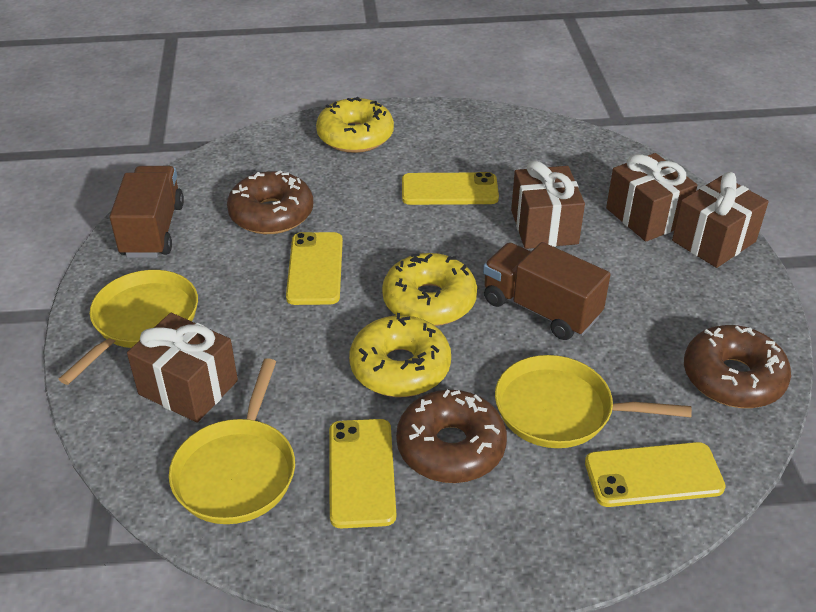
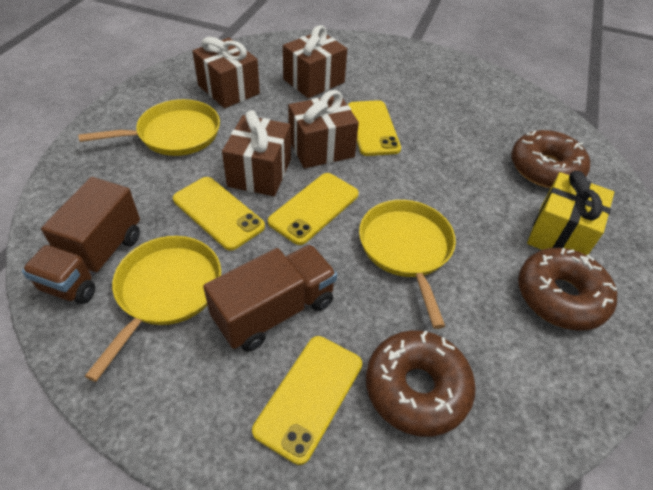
yellow donut: 3 -> 0
yellow gift: 0 -> 1

